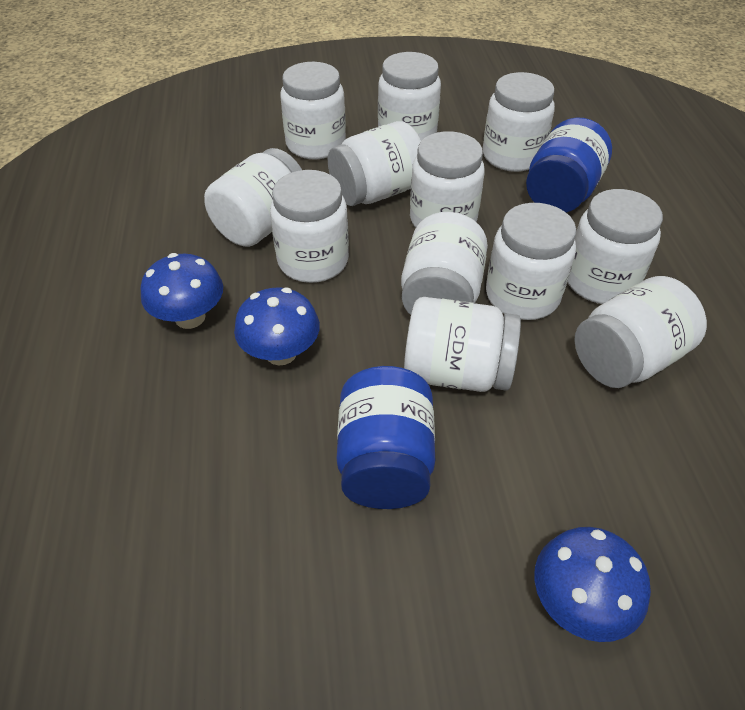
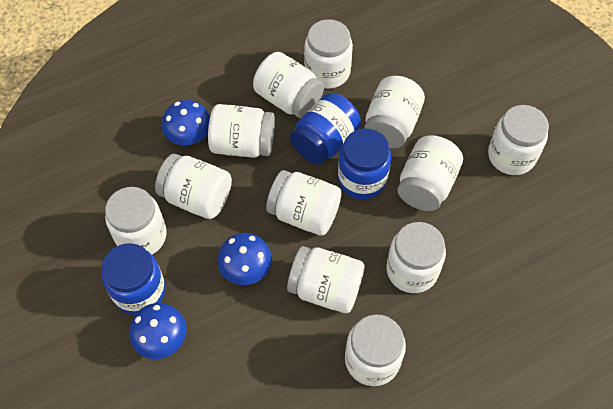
blue jar: 2 -> 3

